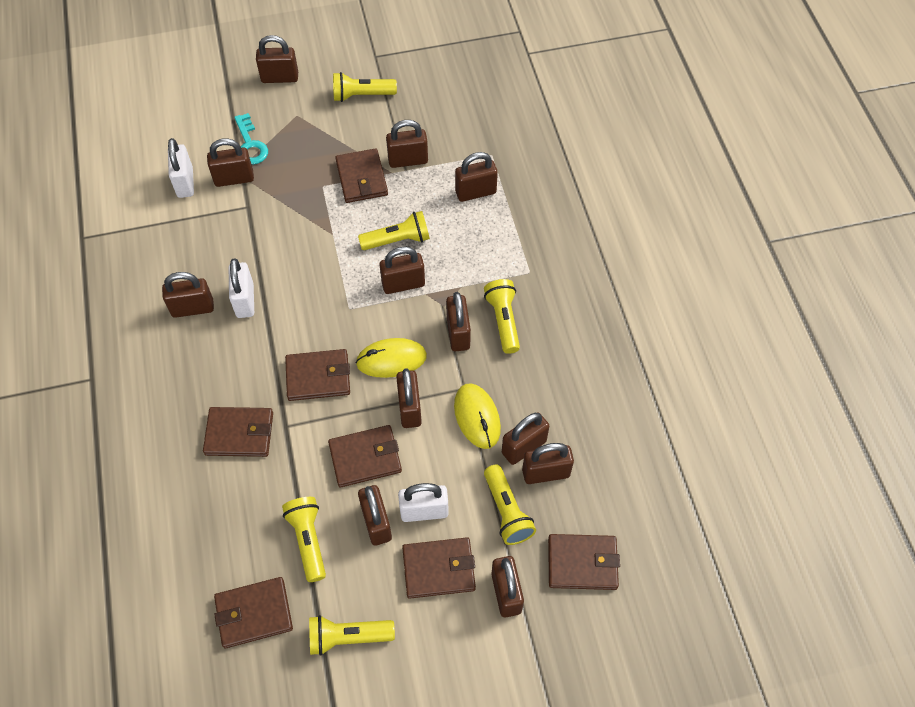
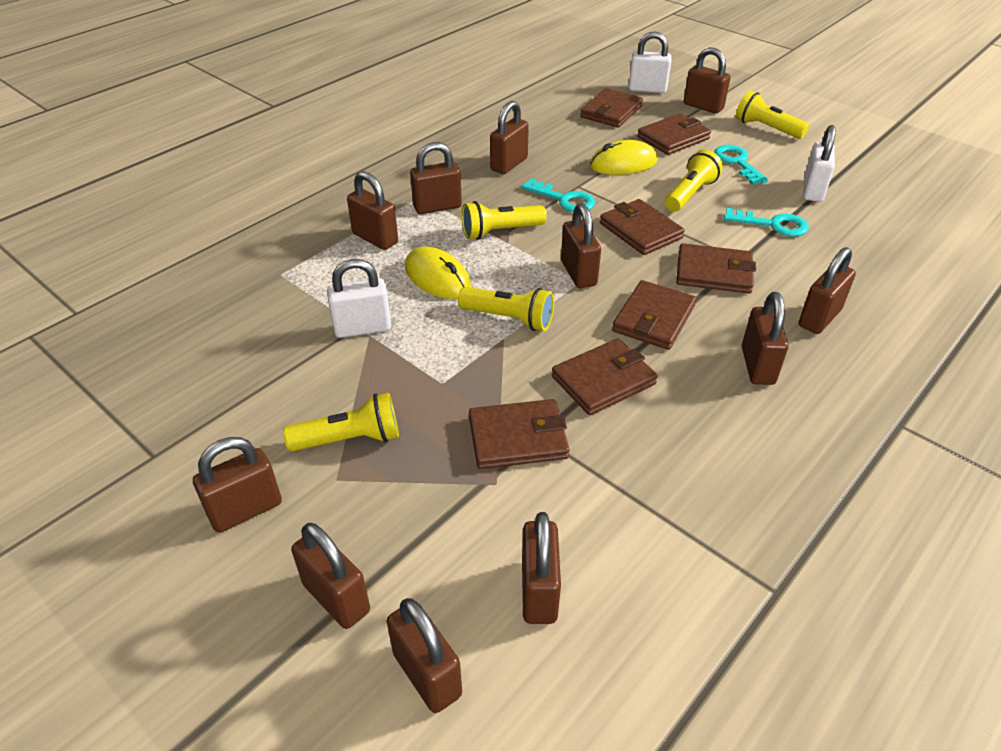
brown padlock: 12 -> 11
turquoise key: 1 -> 3
yellow flashlight: 6 -> 5

